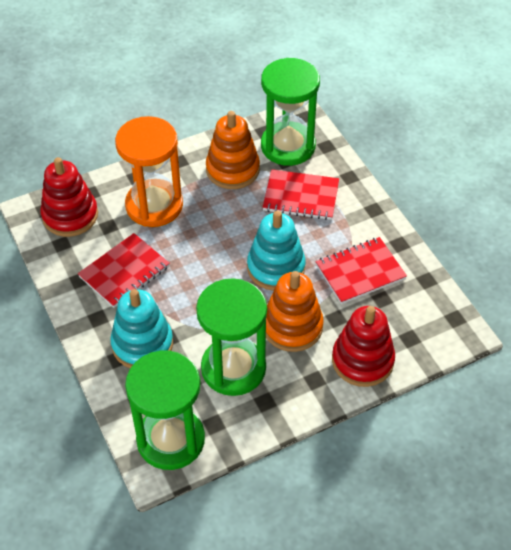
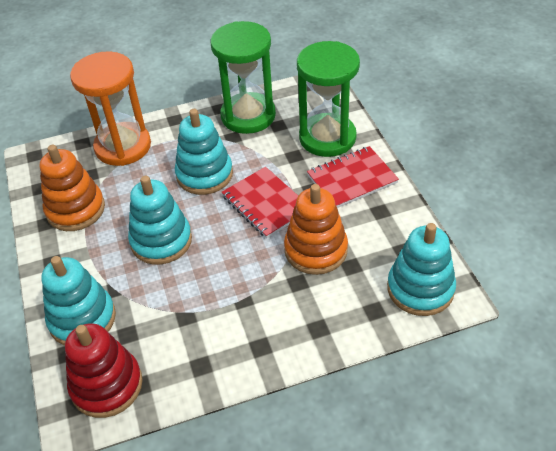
green hourglass: 3 -> 2
red notebook: 3 -> 2
red stacking toy: 2 -> 1
turquoise stacking toy: 2 -> 4

